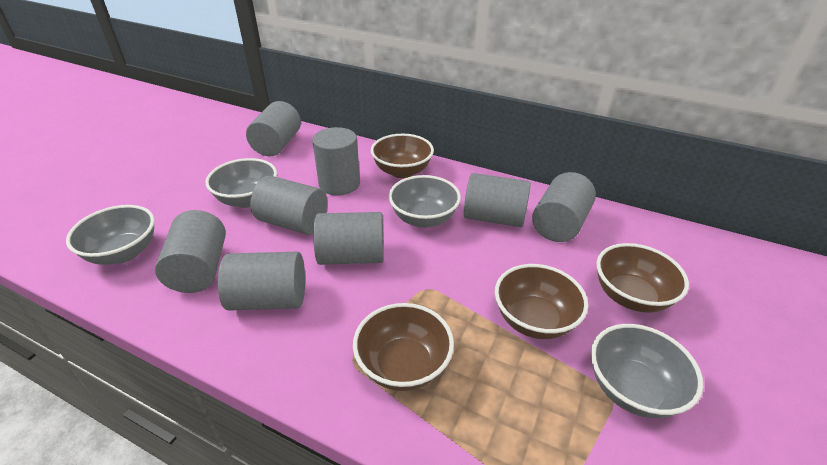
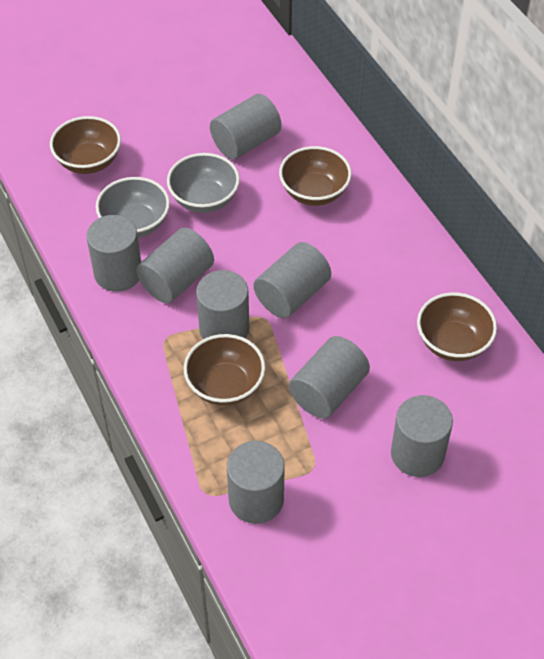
grey bowl: 4 -> 2

